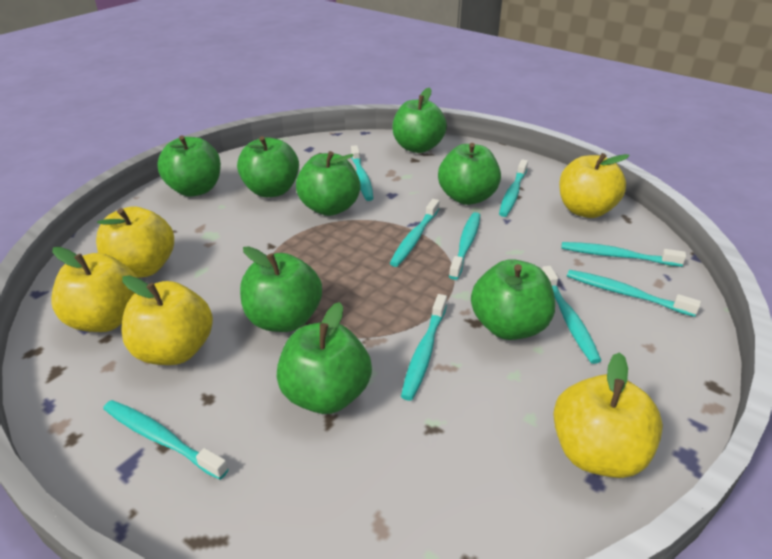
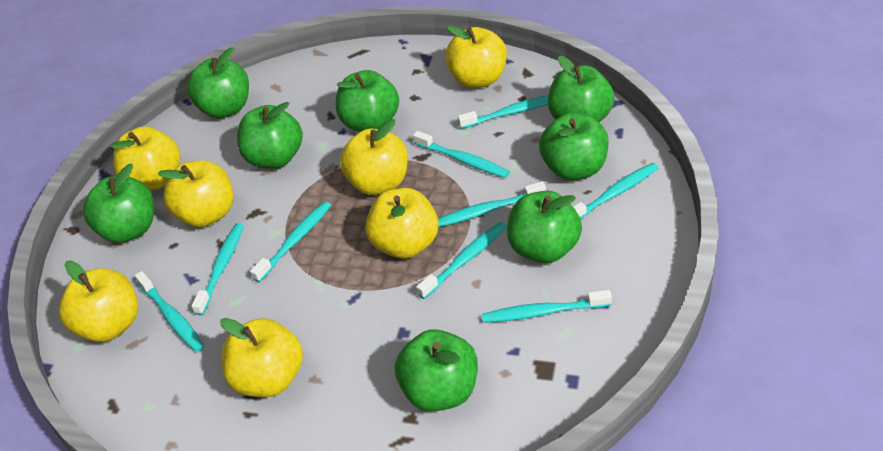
yellow apple: 5 -> 7

